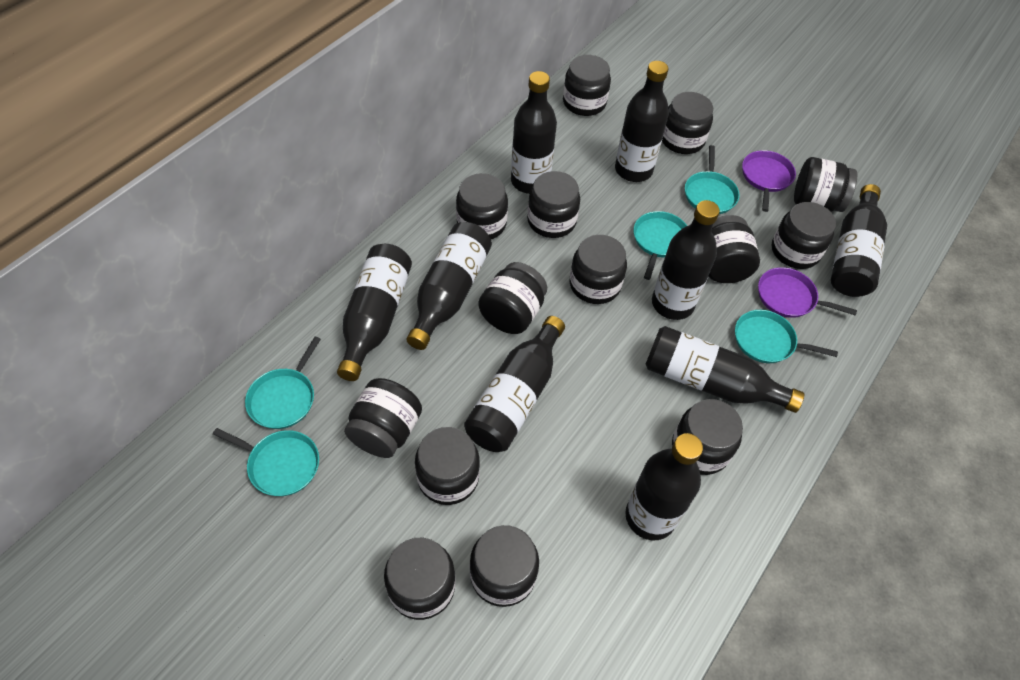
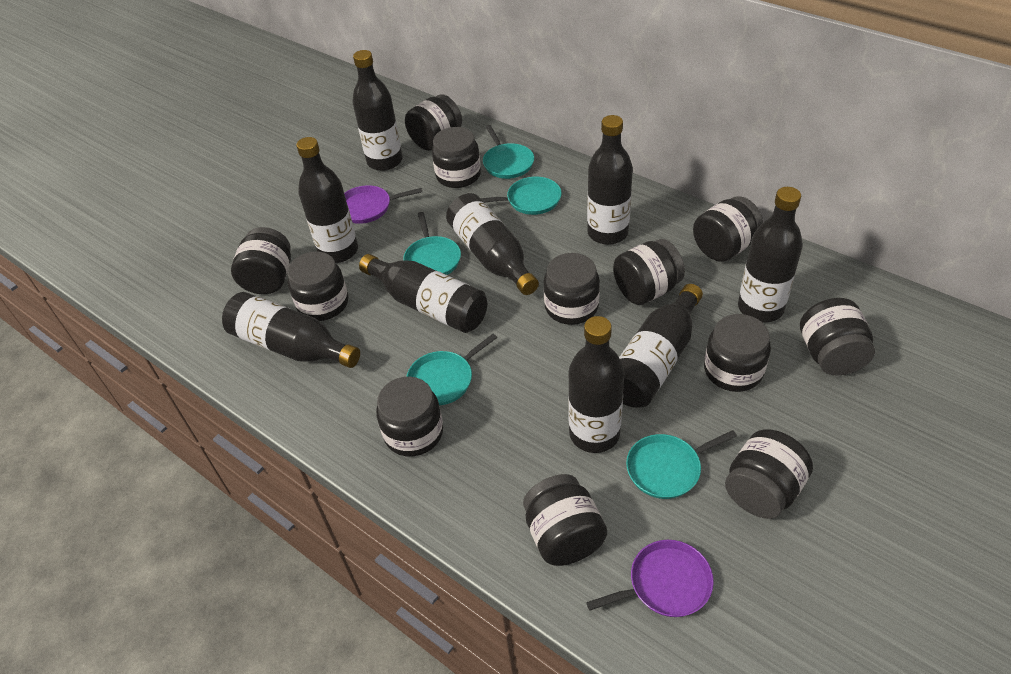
black jar: 14 -> 12

